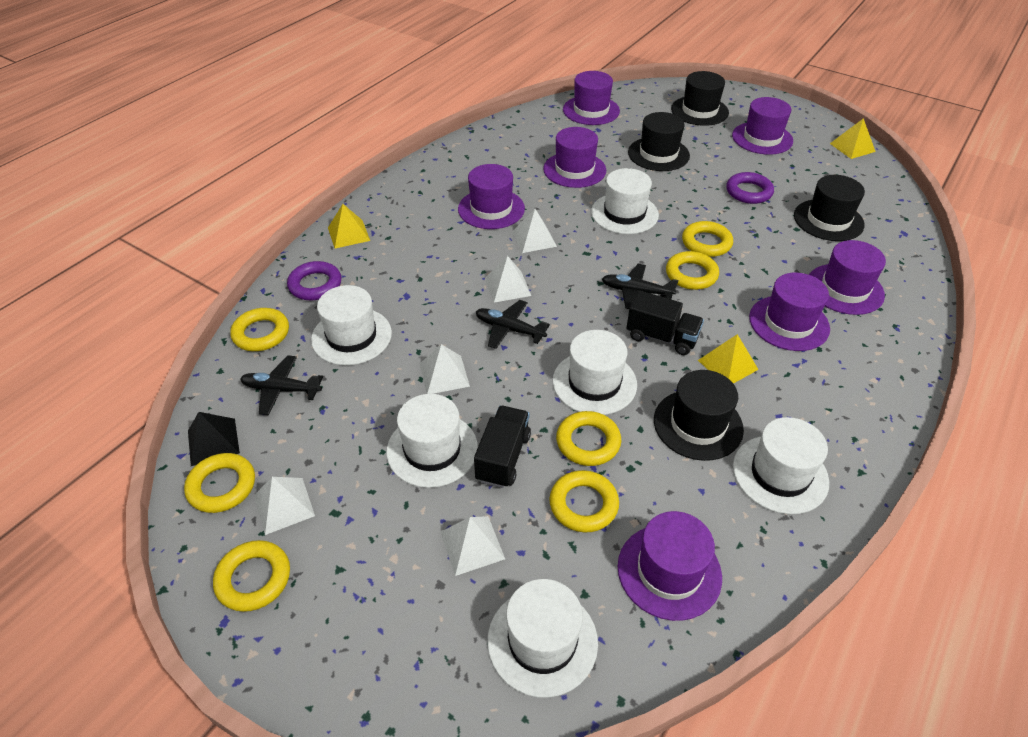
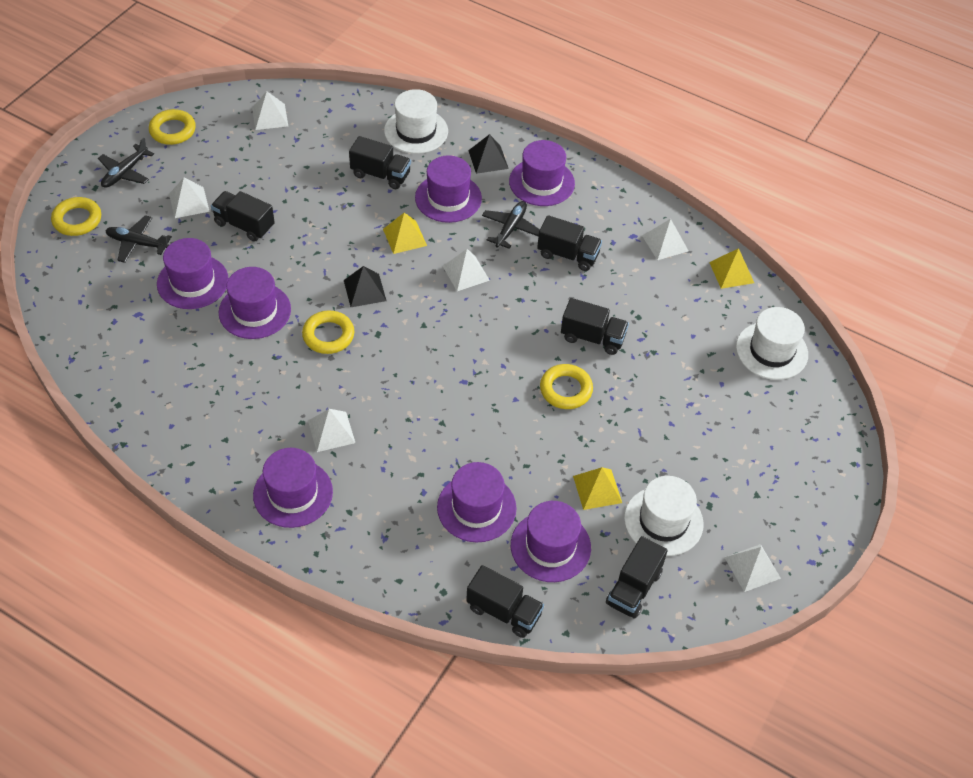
black hat: 4 -> 0
black pyramid: 1 -> 2
black truck: 2 -> 6
purple ring: 2 -> 0
white hat: 6 -> 3
white pyramid: 5 -> 6
yellow ring: 7 -> 4

